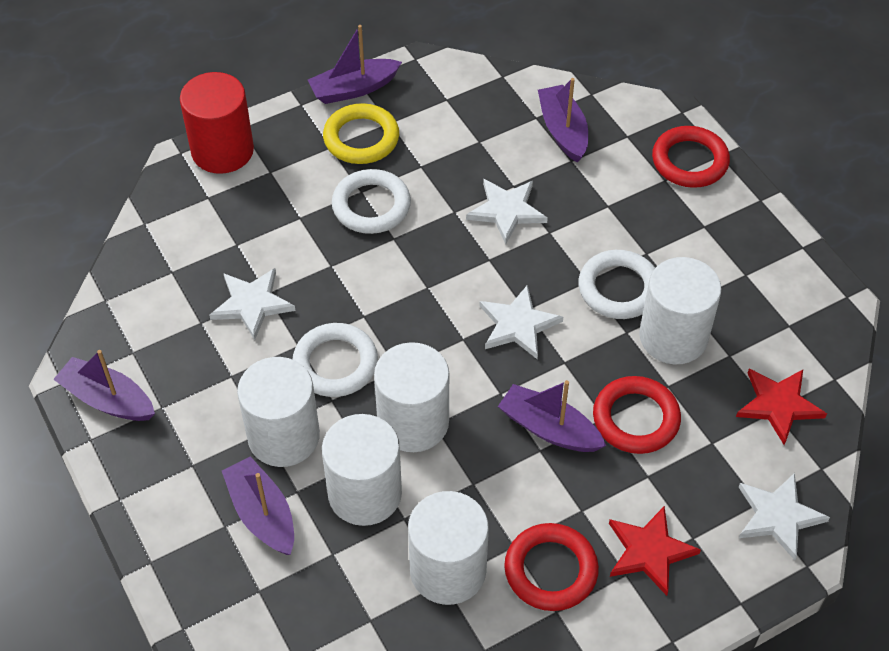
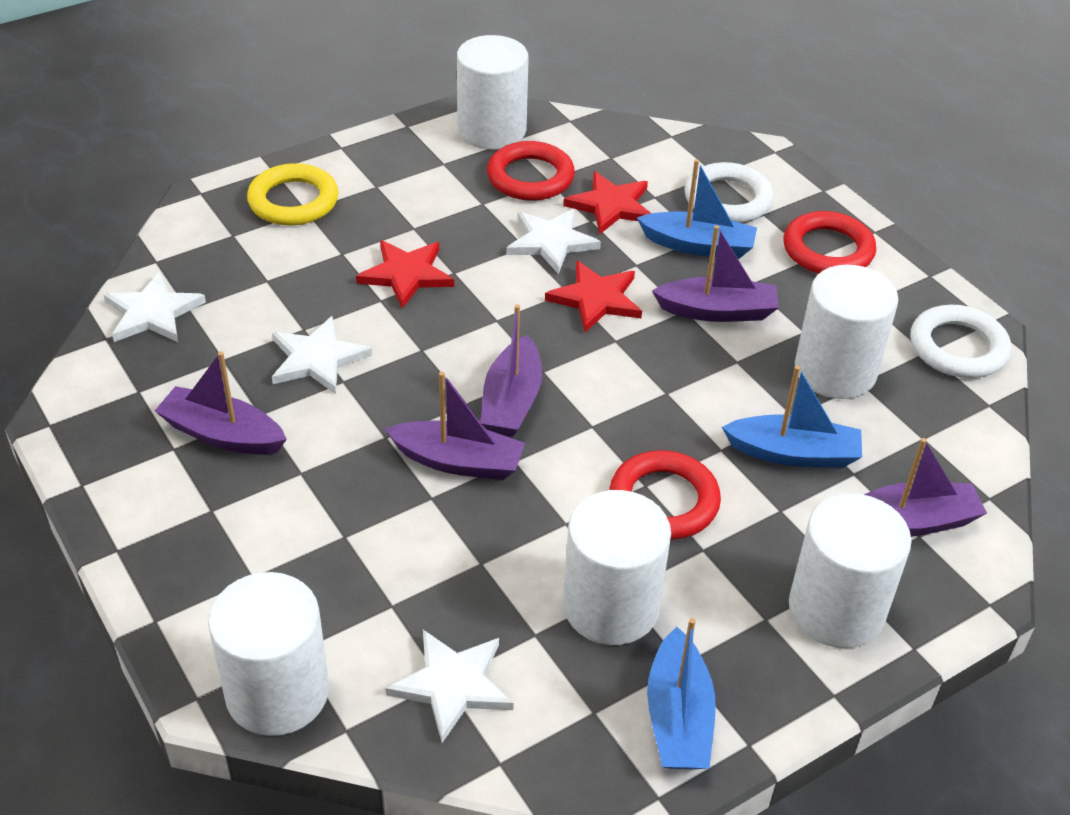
blue boat: 0 -> 3
red cylinder: 1 -> 0
red star: 2 -> 3
white ring: 3 -> 2

